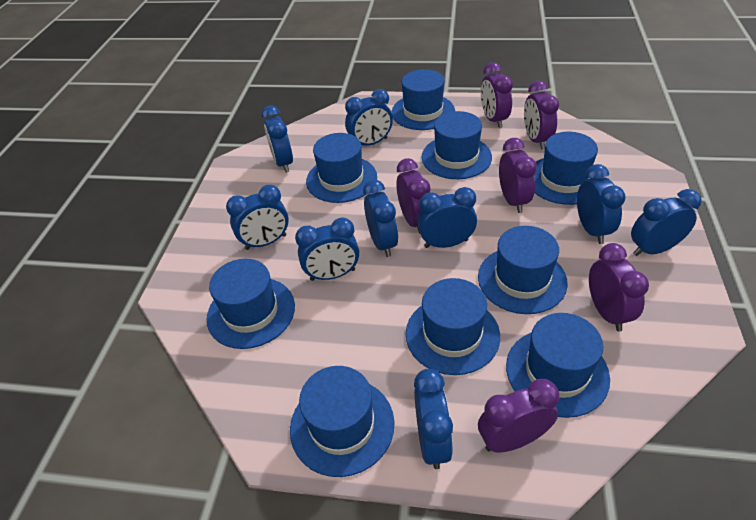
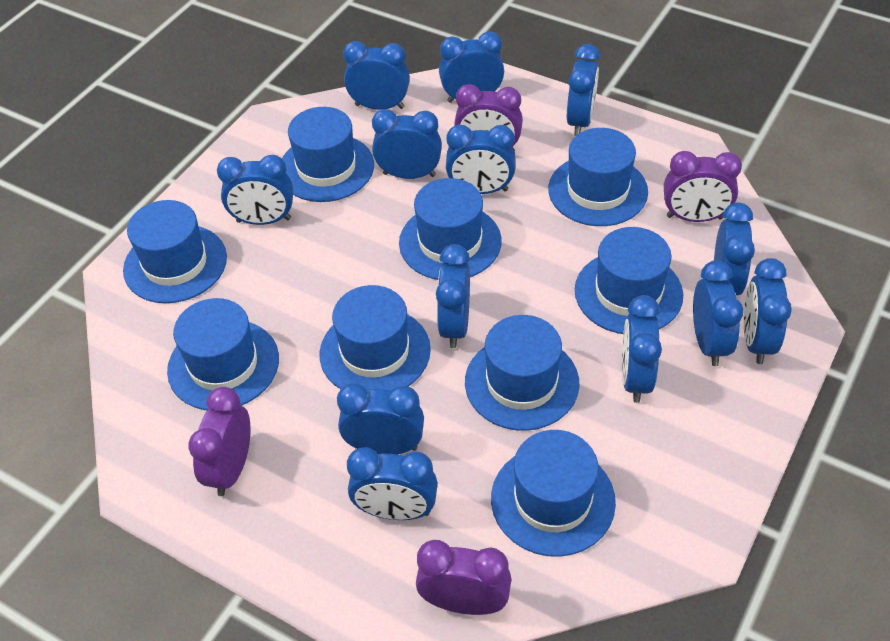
blue clock: 9 -> 13
purple clock: 6 -> 4

